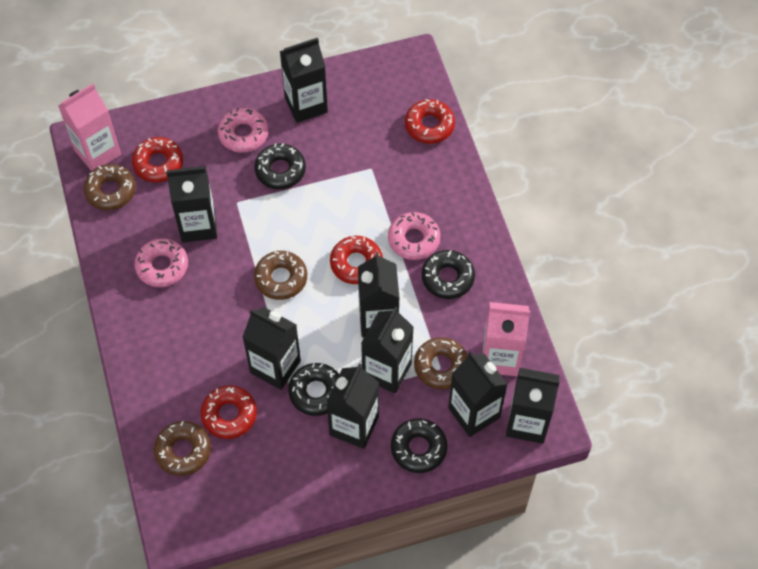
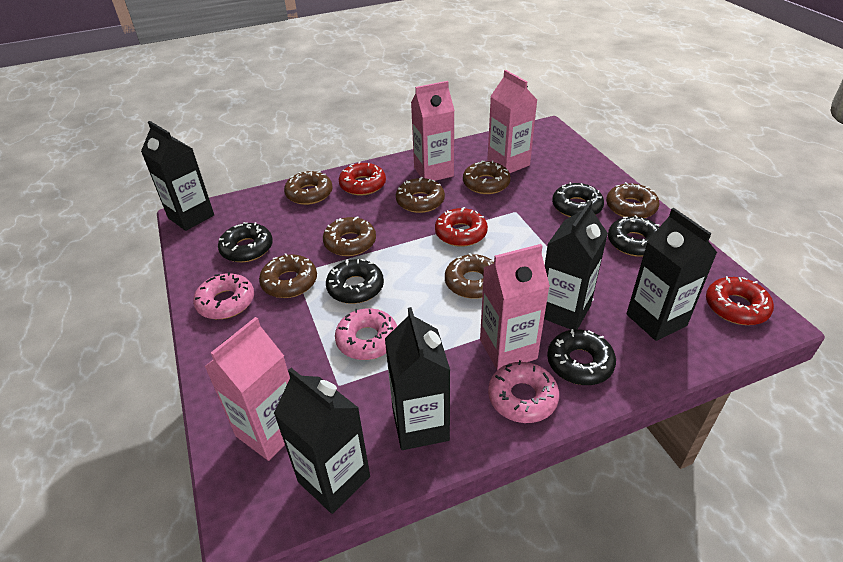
black carton: 8 -> 5
black donut: 4 -> 5
brown donut: 4 -> 7
pink carton: 2 -> 4
red donut: 4 -> 3

